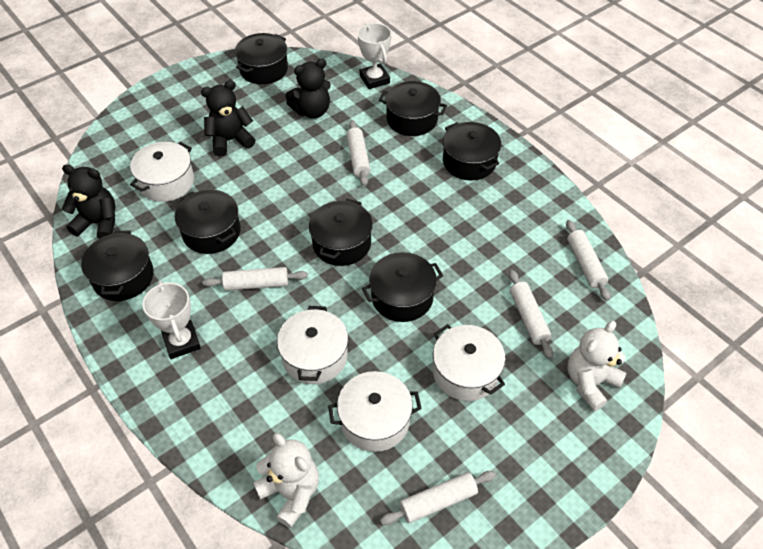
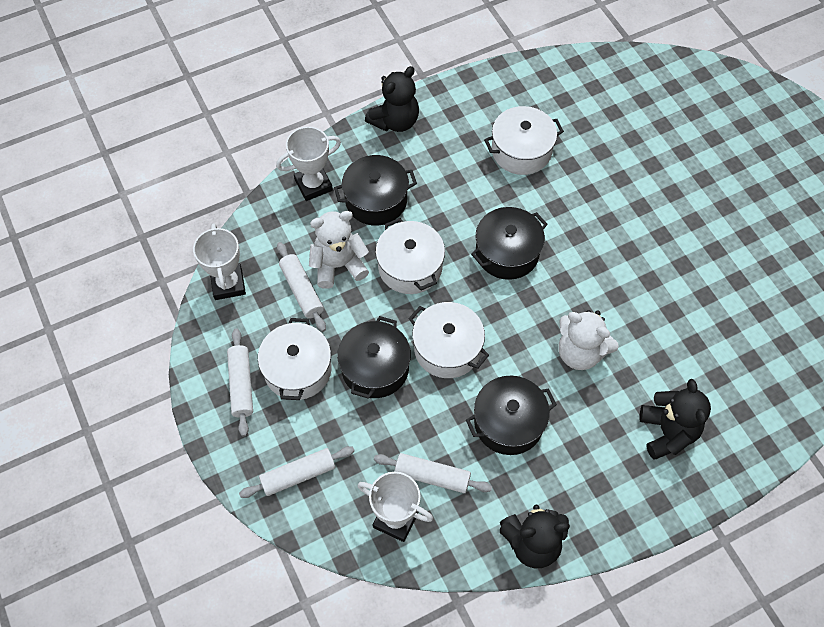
black pot: 7 -> 4
white rolling pin: 5 -> 4
white trophy: 2 -> 3

